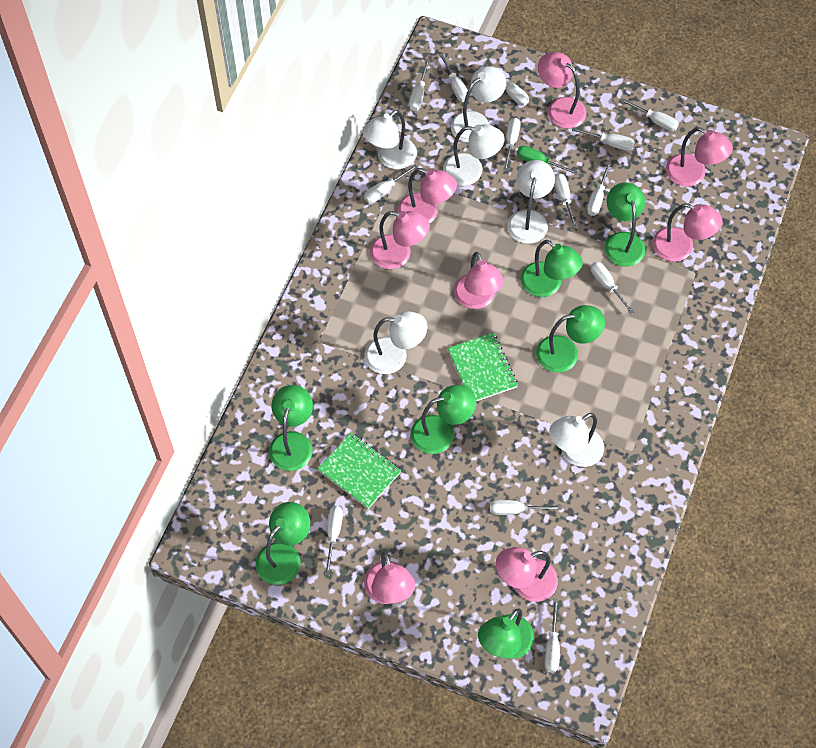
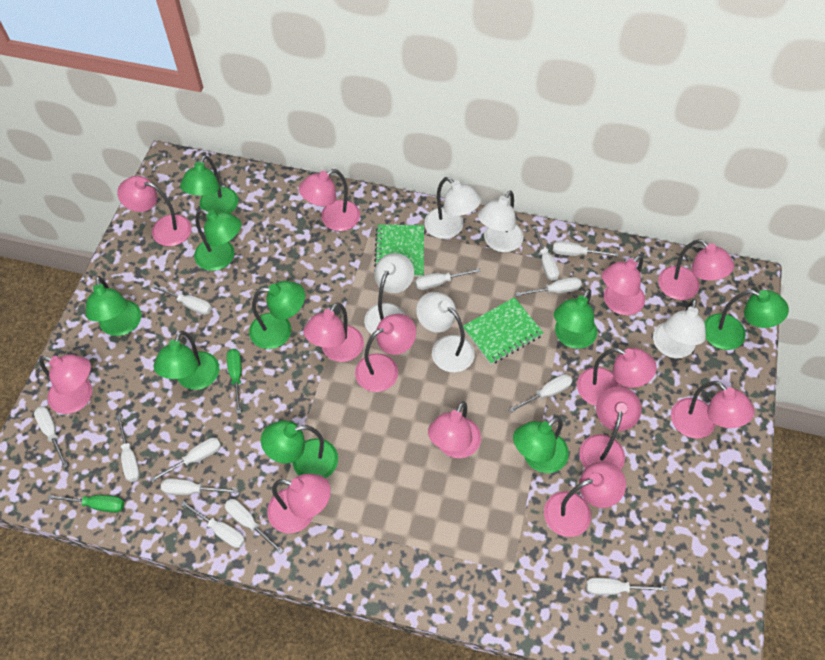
green lamp: 7 -> 9
green screwdriver: 1 -> 2
pink lamp: 8 -> 13
white lamp: 6 -> 5

